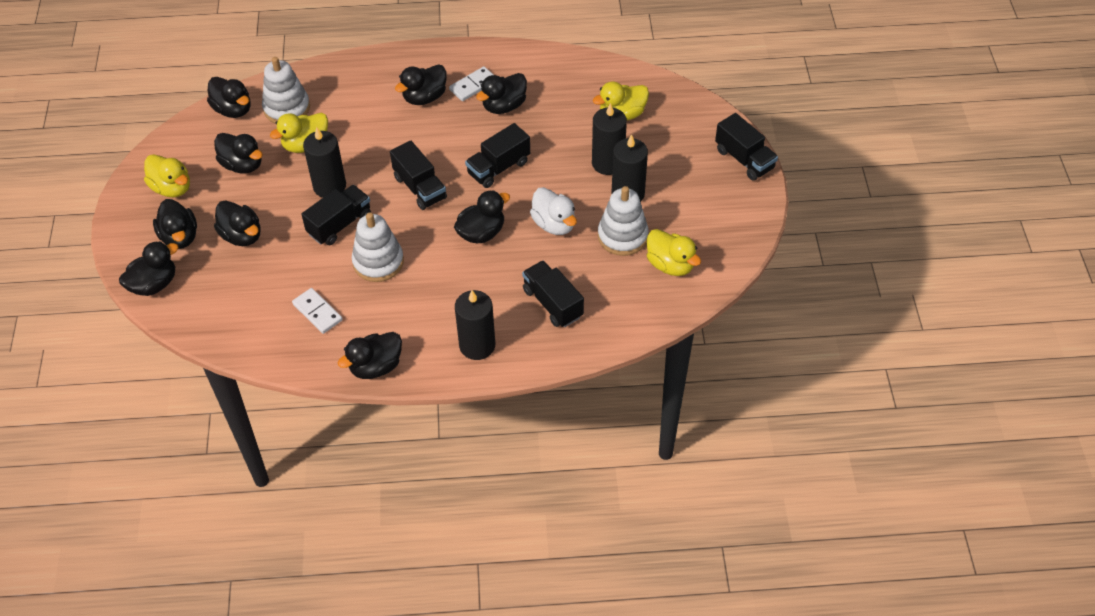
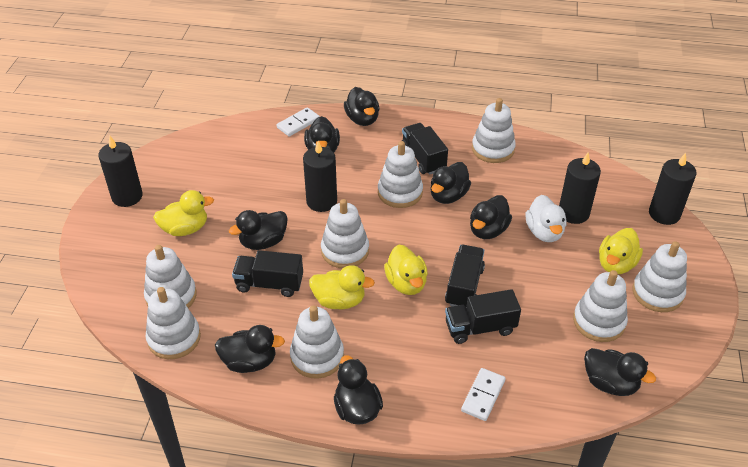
black duck: 9 -> 8
black truck: 5 -> 4
white stacking toy: 3 -> 8

